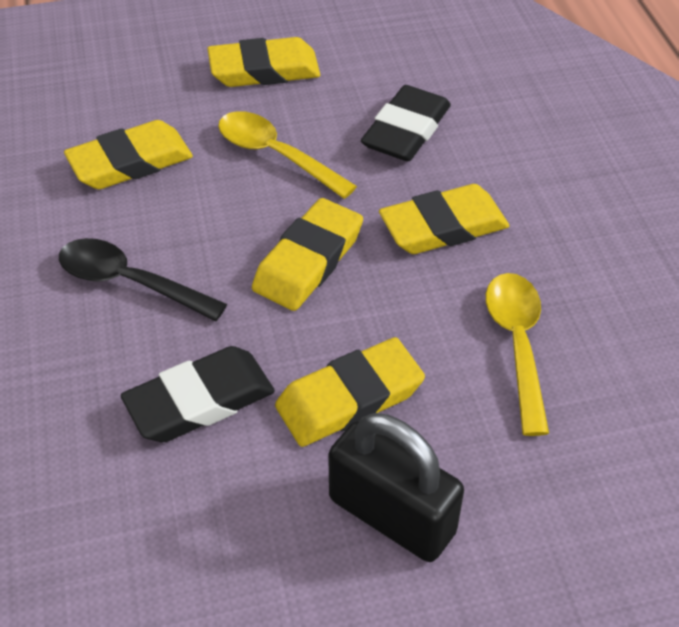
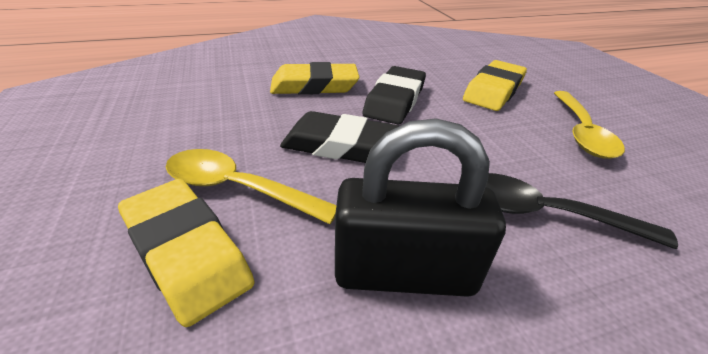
yellow eraser: 5 -> 3

